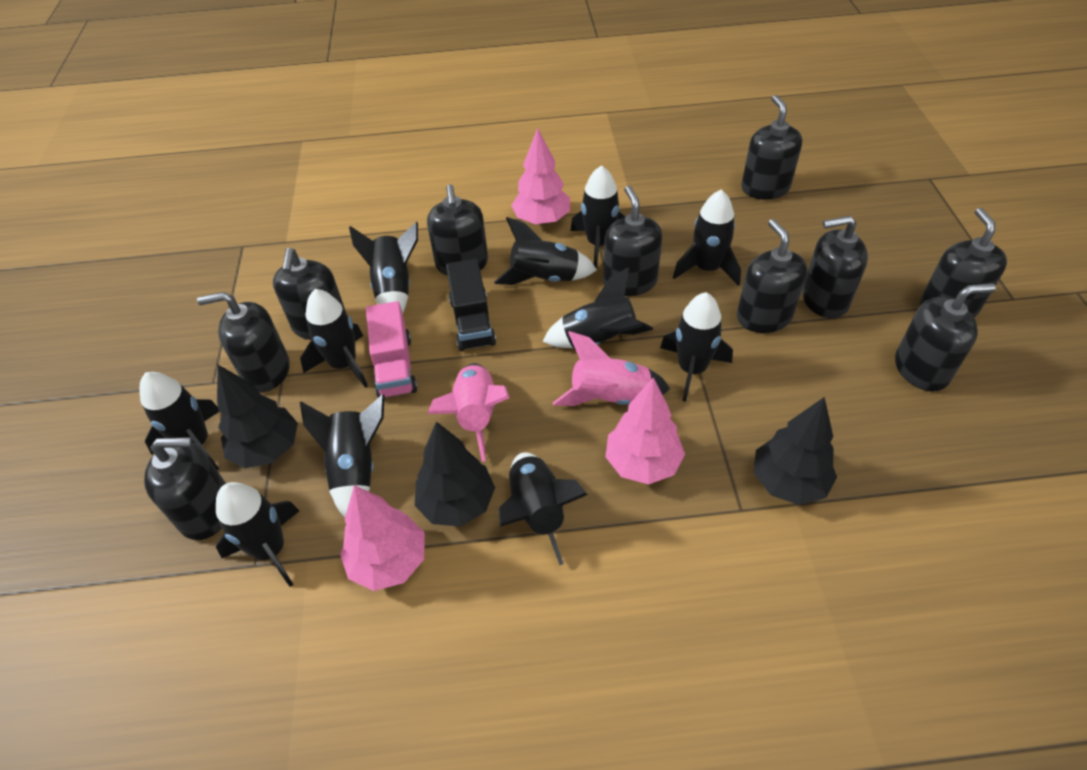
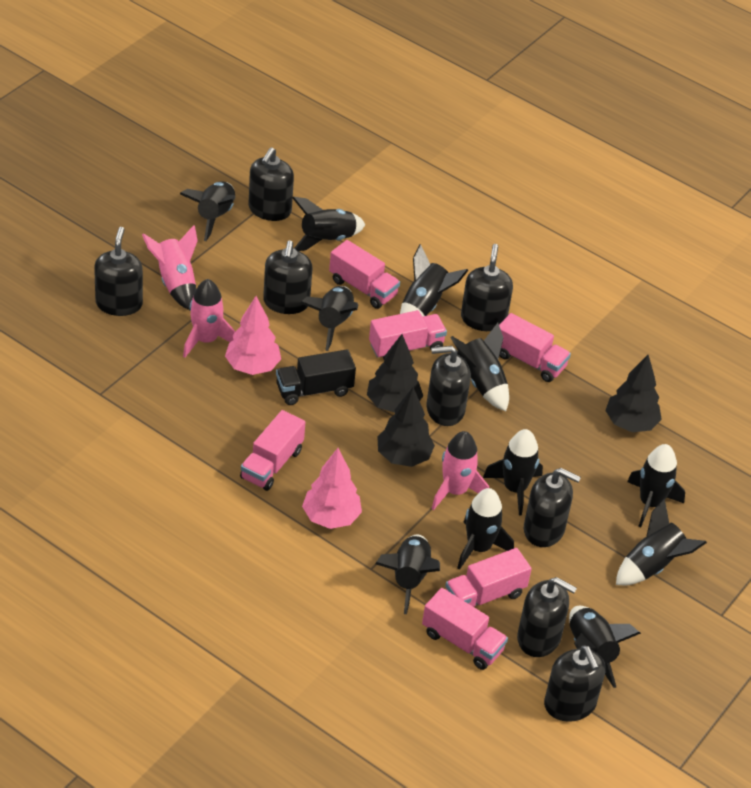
black soap dispenser: 10 -> 8
pink rocket: 2 -> 3
pink tree: 3 -> 2
pink truck: 1 -> 6

